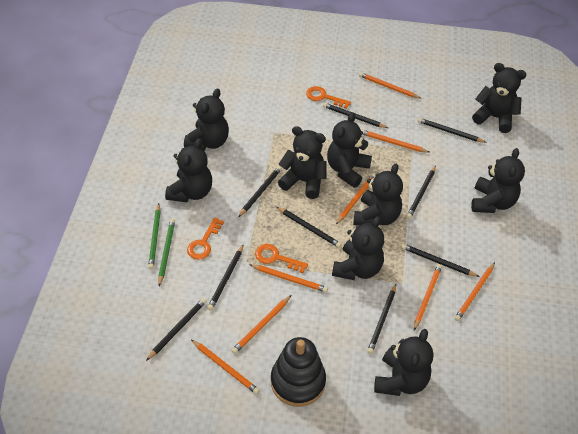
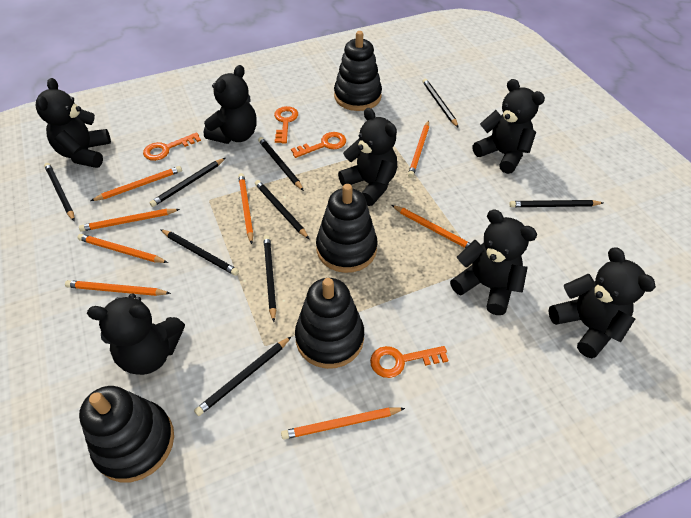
black stacking toy: 1 -> 4
black teddy bear: 9 -> 7
green pencil: 2 -> 0
orange key: 3 -> 4

